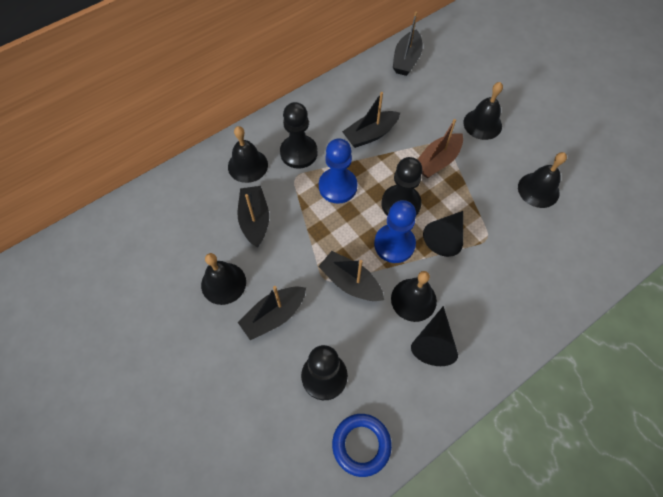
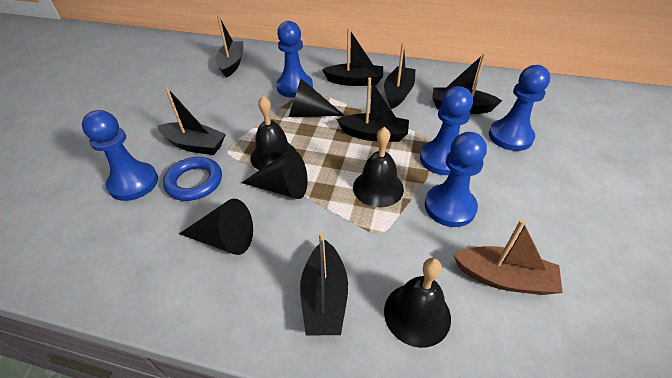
black bell: 5 -> 3
black boat: 5 -> 7
black cone: 2 -> 3
black pawn: 3 -> 0
blue pawn: 2 -> 5

